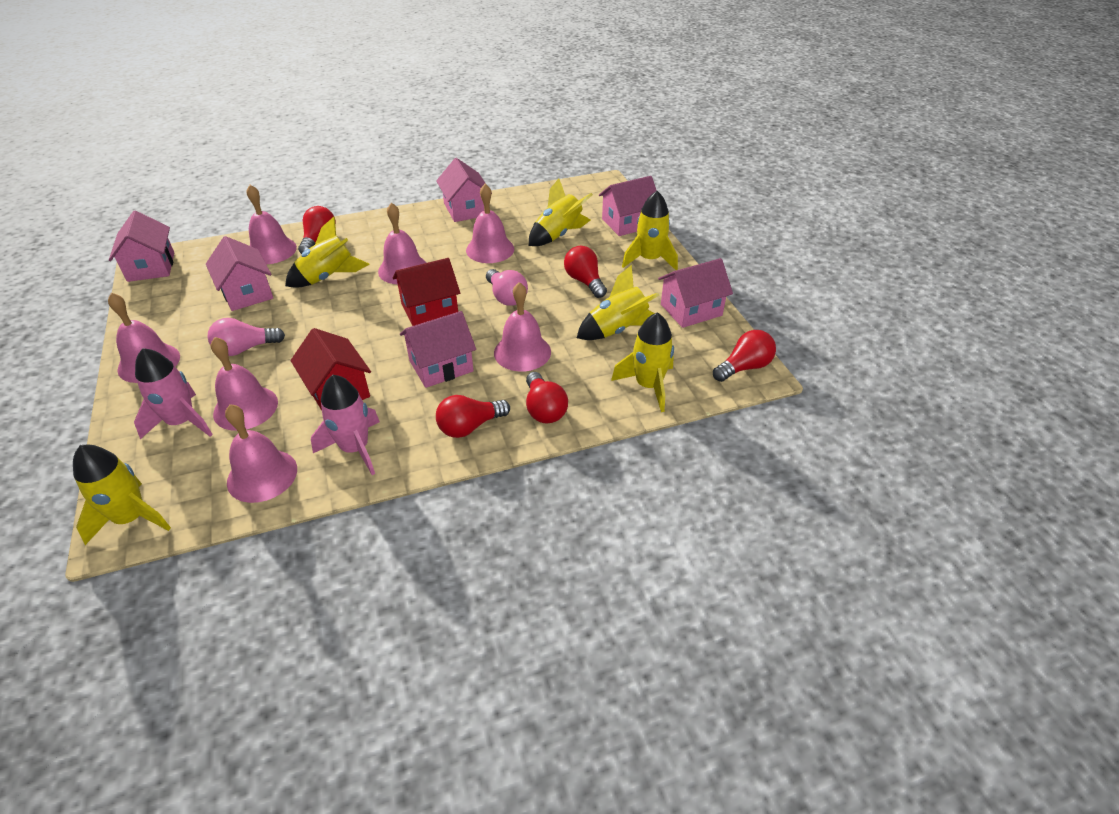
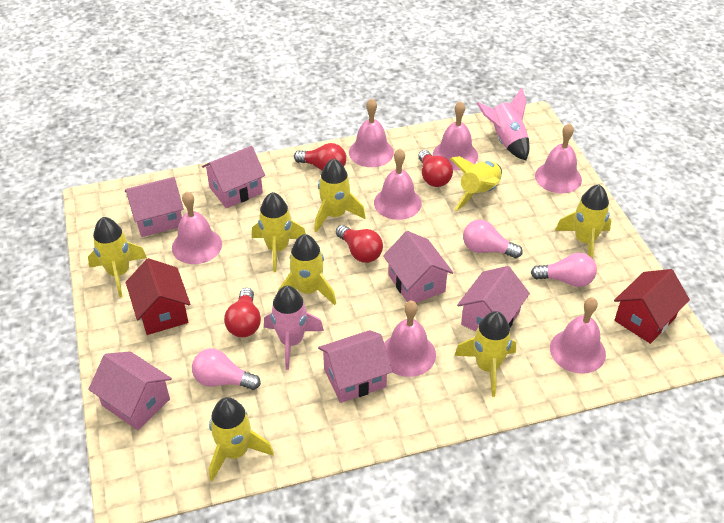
pink light bulb: 2 -> 3
red light bulb: 5 -> 4
yellow rocket: 6 -> 8

